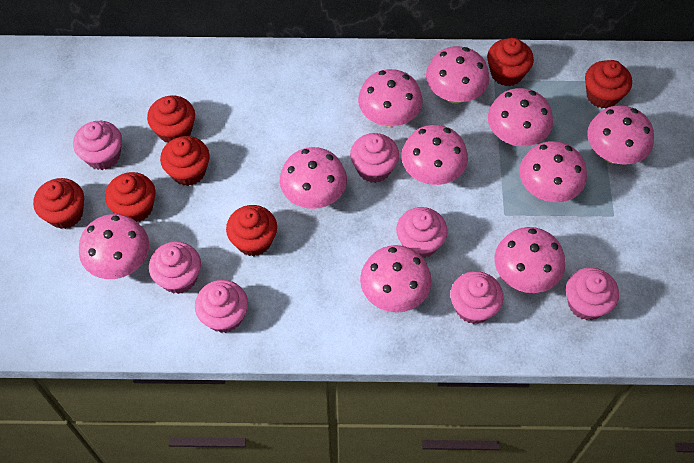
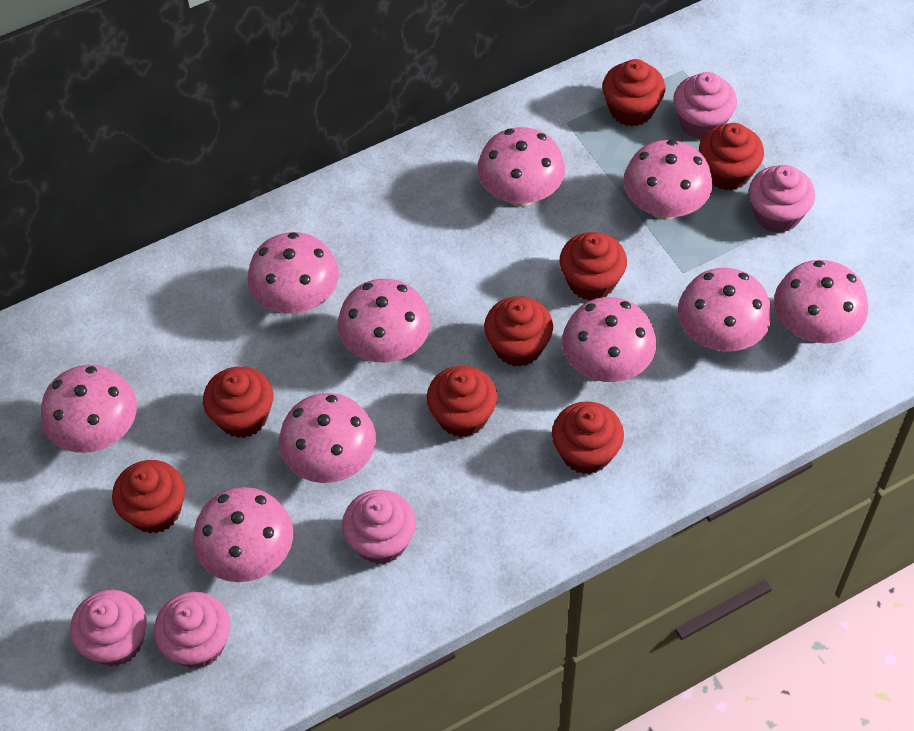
pink cupcake: 7 -> 5
red cupcake: 7 -> 8

